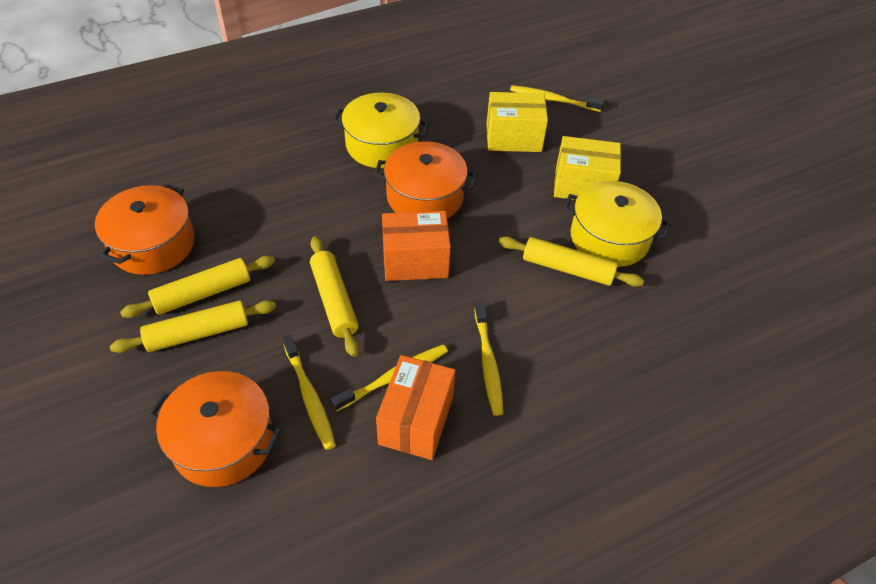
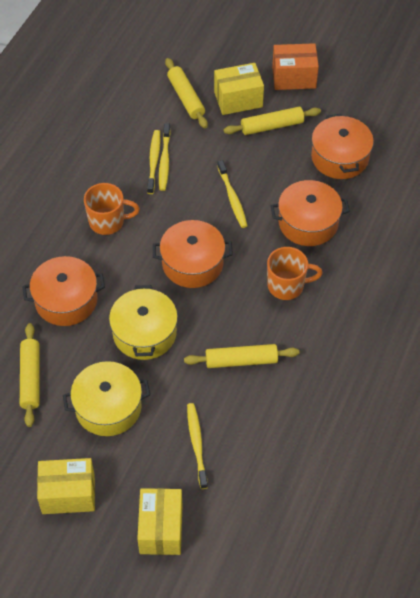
orange box: 2 -> 1
orange mug: 0 -> 2
orange pot: 3 -> 4
yellow box: 2 -> 3

